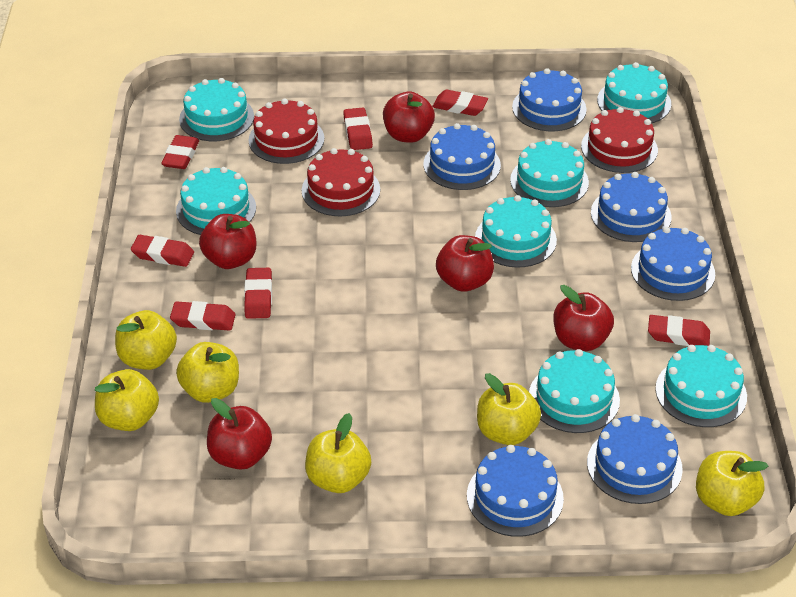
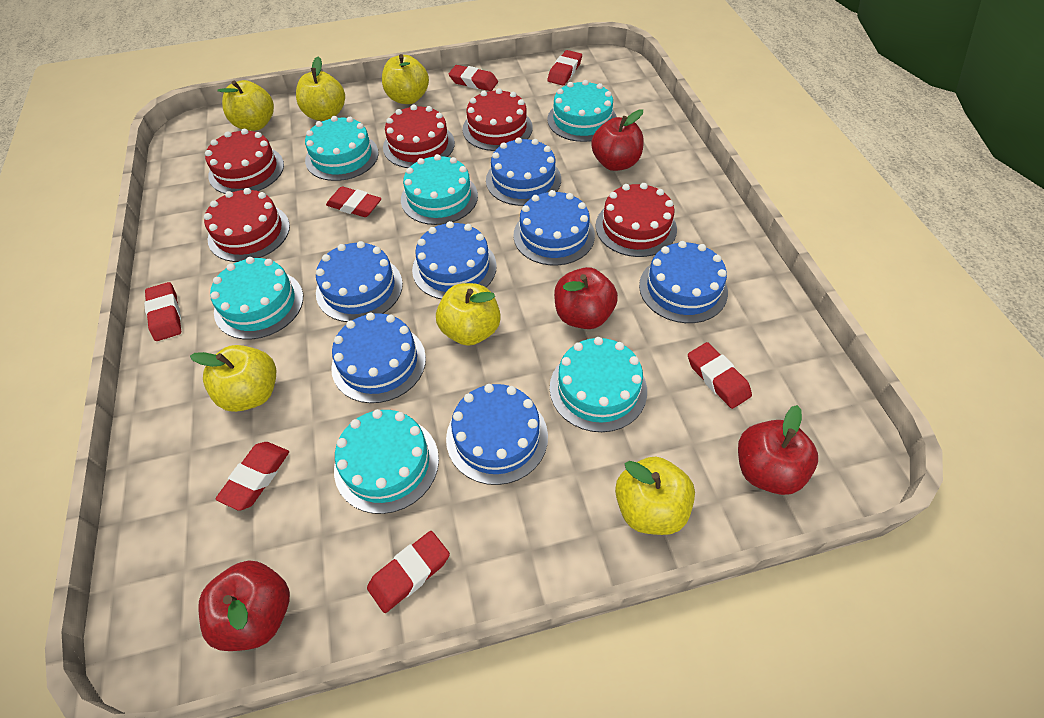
blue cake: 6 -> 7
red apple: 5 -> 4
red cake: 3 -> 5
turquoise cake: 7 -> 6

